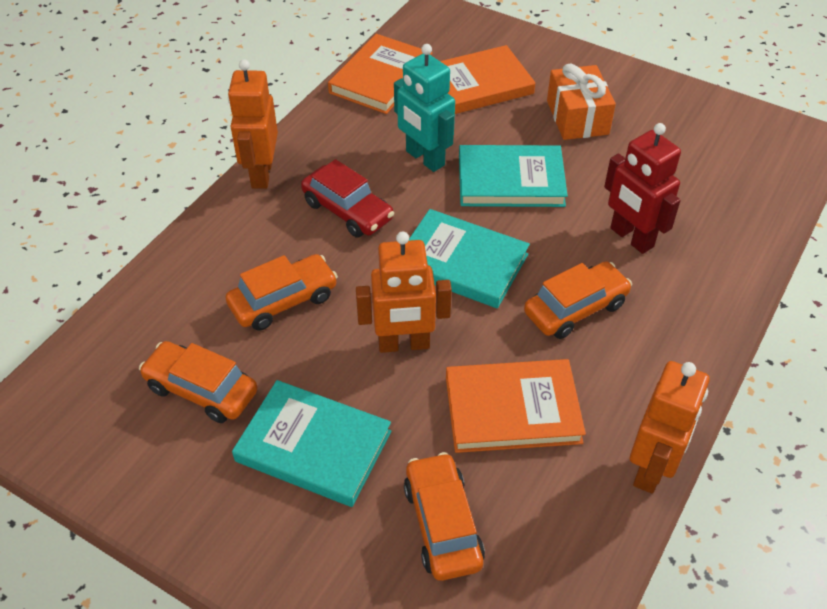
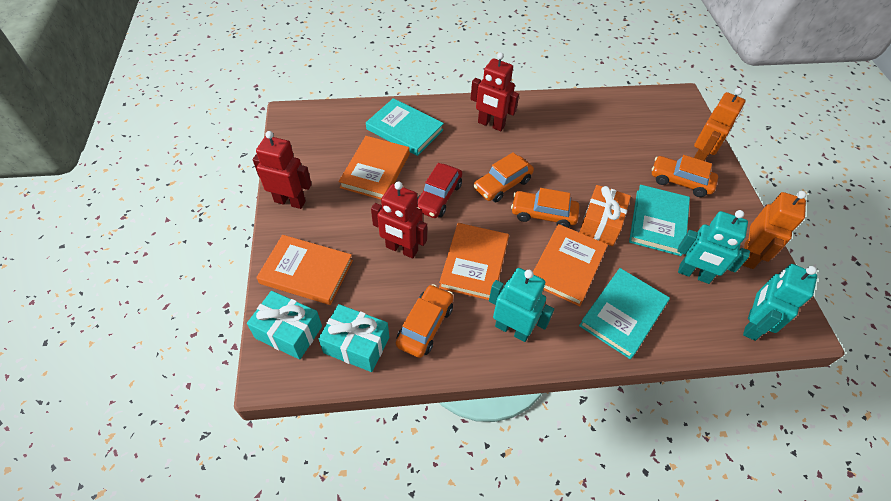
orange book: 3 -> 4
orange robot: 3 -> 2
red robot: 1 -> 3
turquoise gift: 0 -> 2
turquoise robot: 1 -> 3

